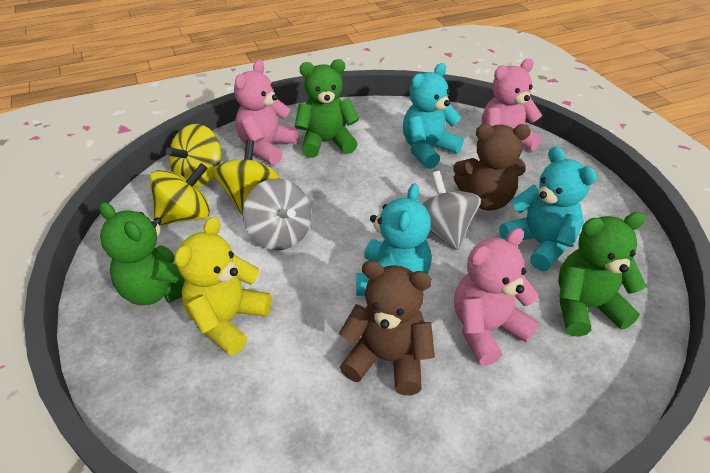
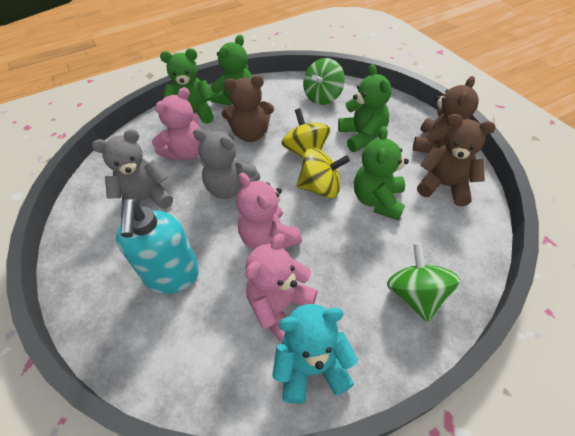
brown teddy bear: 2 -> 3
green spinning top: 0 -> 2
green teddy bear: 3 -> 4
grey spinning top: 2 -> 0
grey teddy bear: 0 -> 2
turquoise soap dispenser: 0 -> 1
turquoise teddy bear: 3 -> 1
yellow spinning top: 3 -> 2
yellow teddy bear: 1 -> 0

